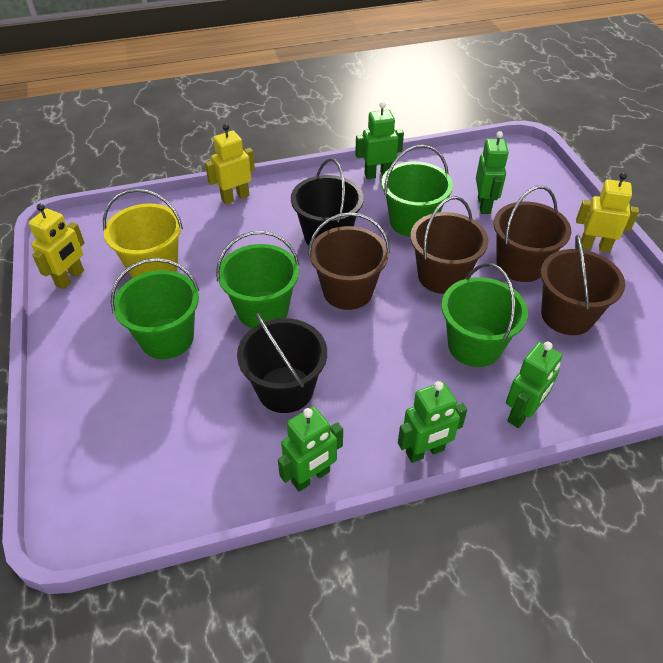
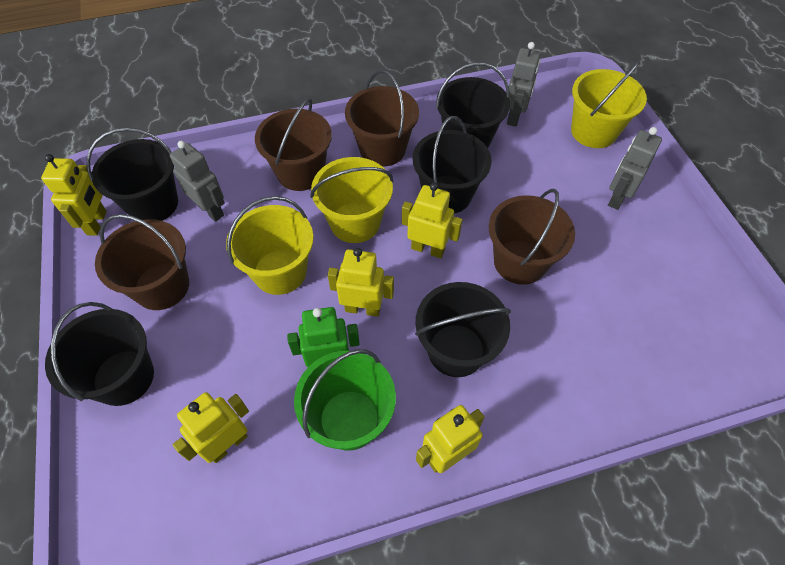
black bucket: 2 -> 5
green bucket: 4 -> 1
green robot: 5 -> 1
grey robot: 0 -> 3
yellow bucket: 1 -> 3
yellow robot: 3 -> 5

